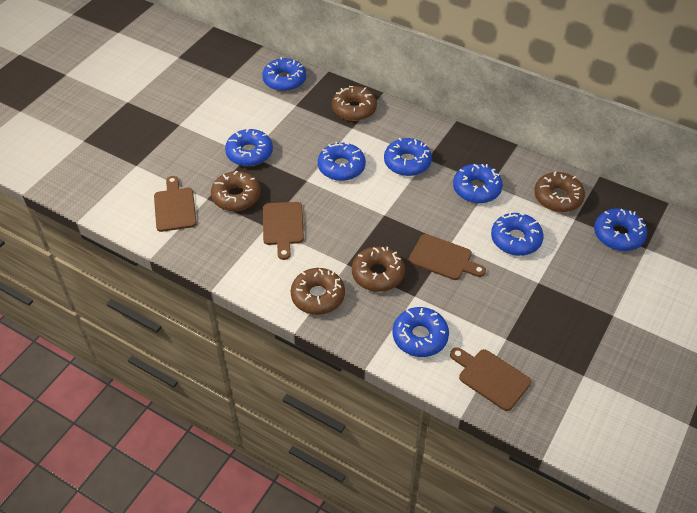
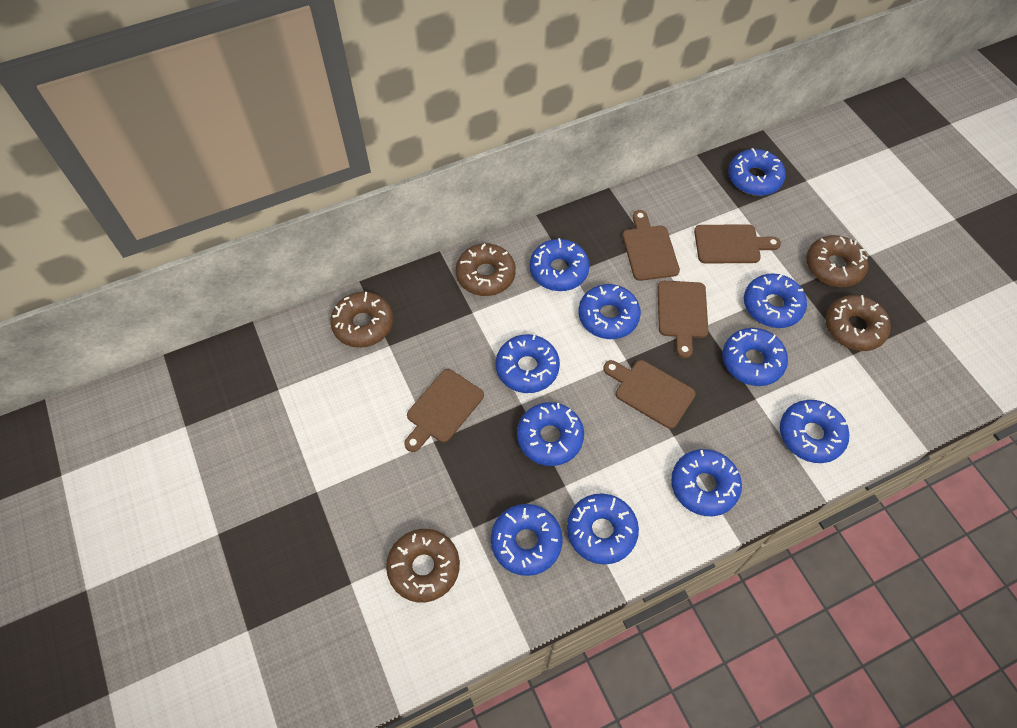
blue donut: 8 -> 11
brown cutting board: 4 -> 5

